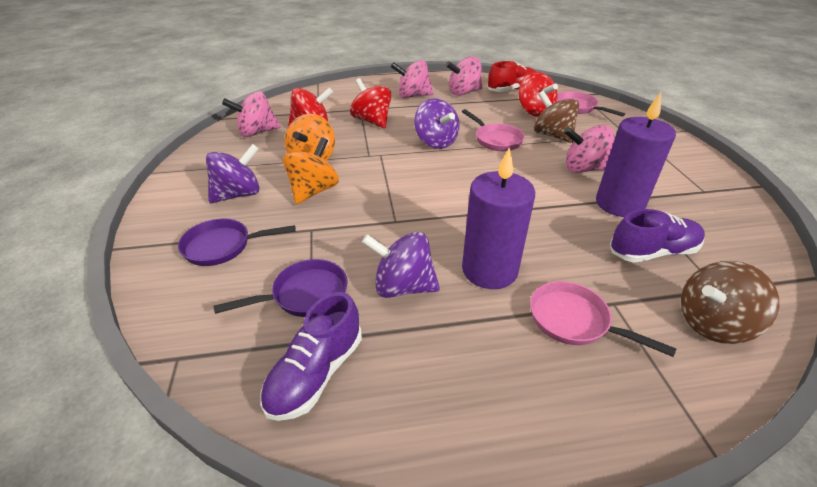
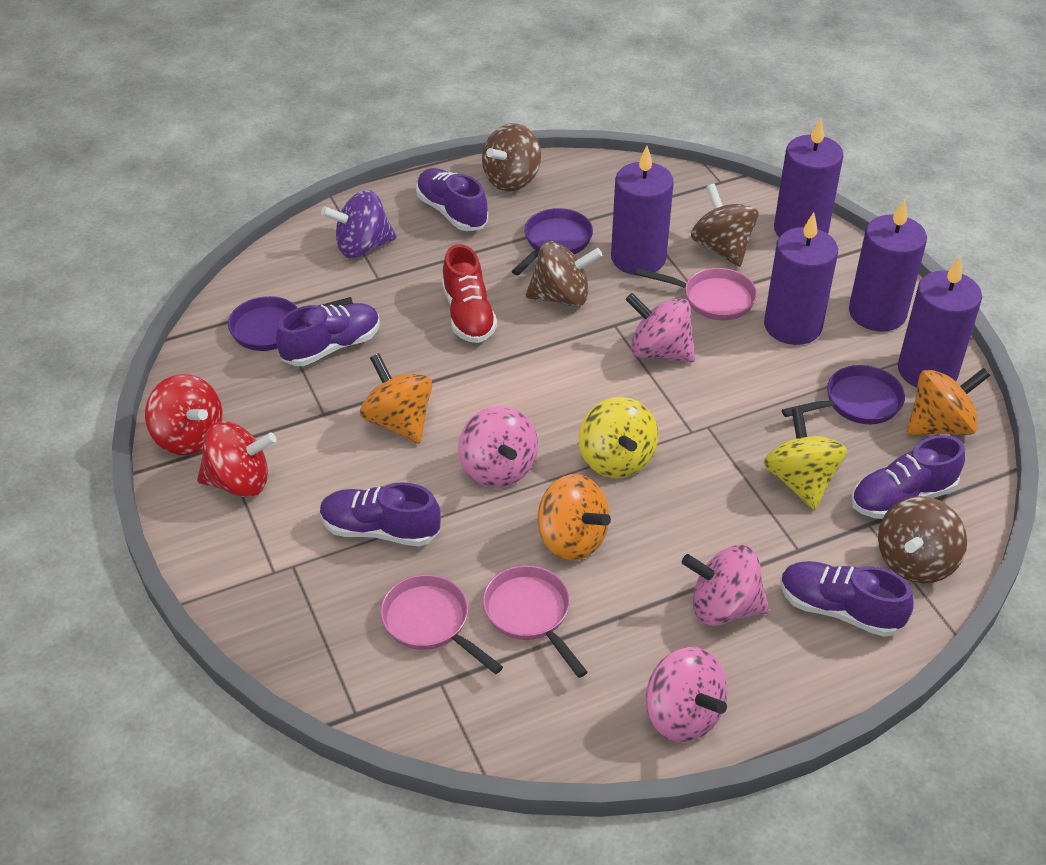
brown spinning top: 2 -> 4
orange spinning top: 2 -> 3
purple candle: 2 -> 5
purple pan: 2 -> 3
purple shoe: 2 -> 5
purple spinning top: 3 -> 1
red spinning top: 3 -> 2
yellow spinning top: 0 -> 2

